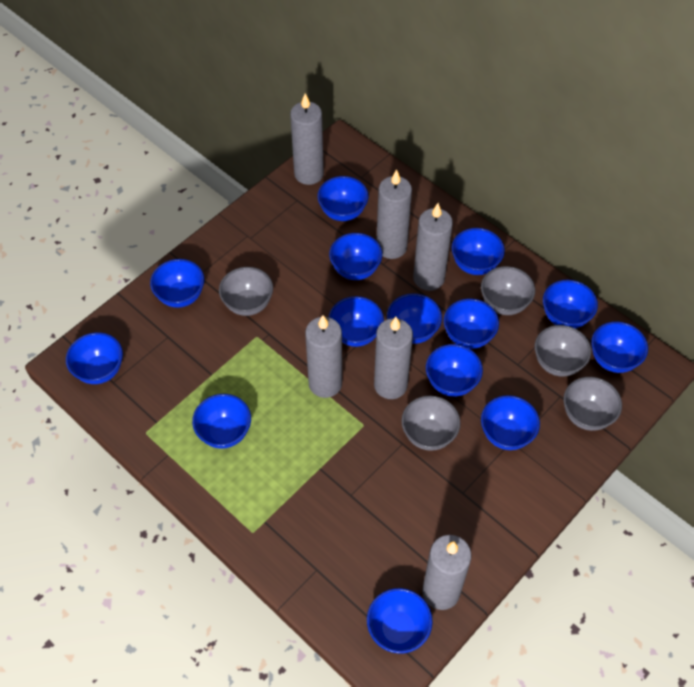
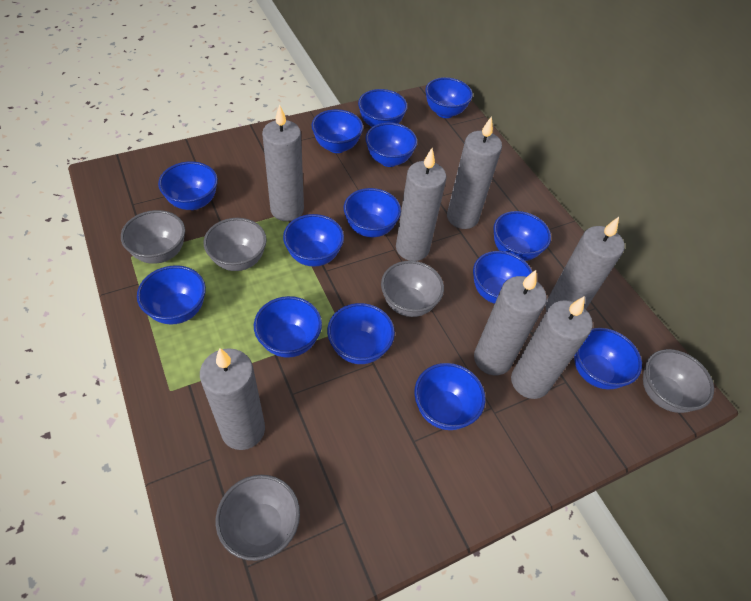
grey candle: 6 -> 7

